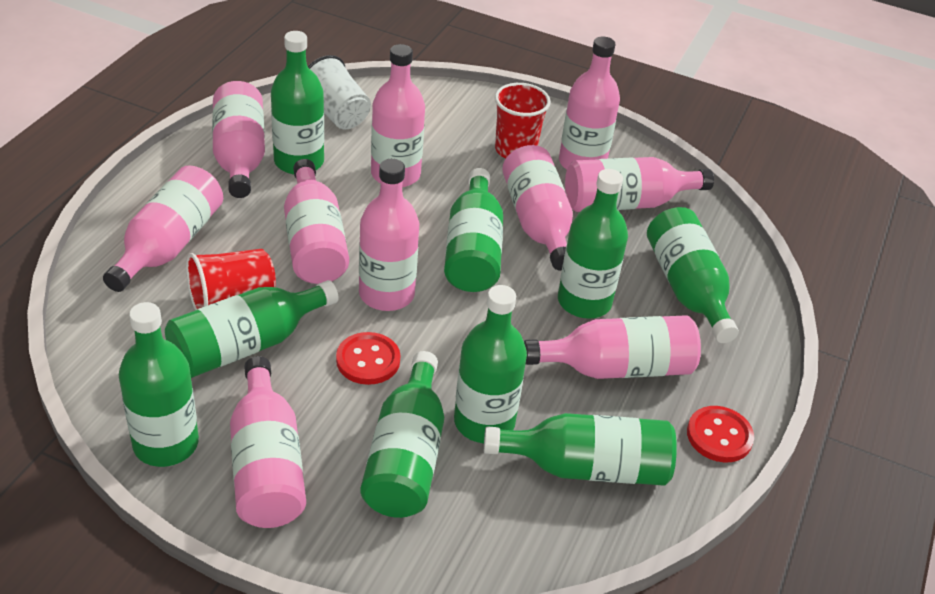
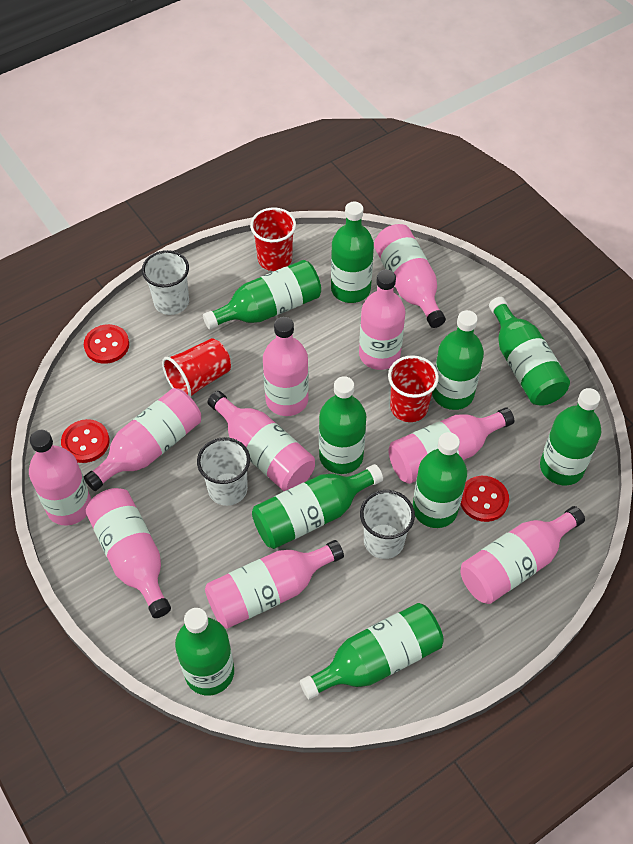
green bottle: 9 -> 10
red button: 2 -> 3
red cup: 2 -> 3
white cup: 1 -> 3

